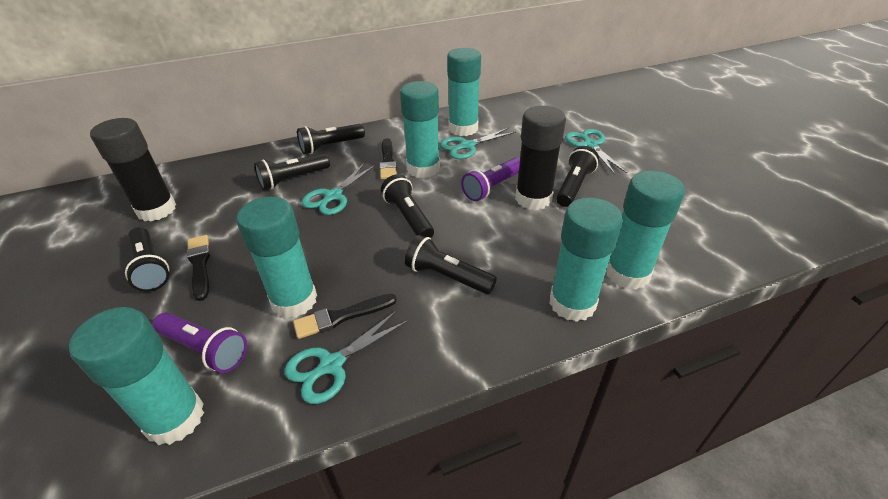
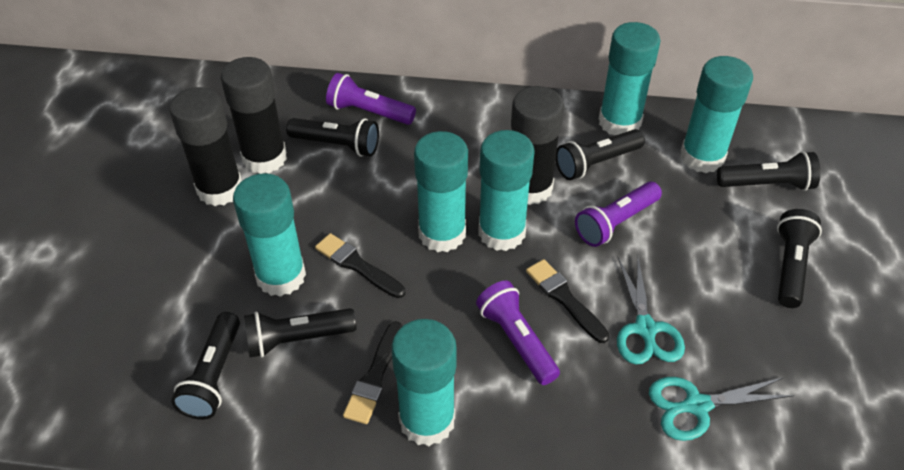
black glue stick: 2 -> 3
purple flashlight: 2 -> 3
turquoise scissors: 4 -> 2

